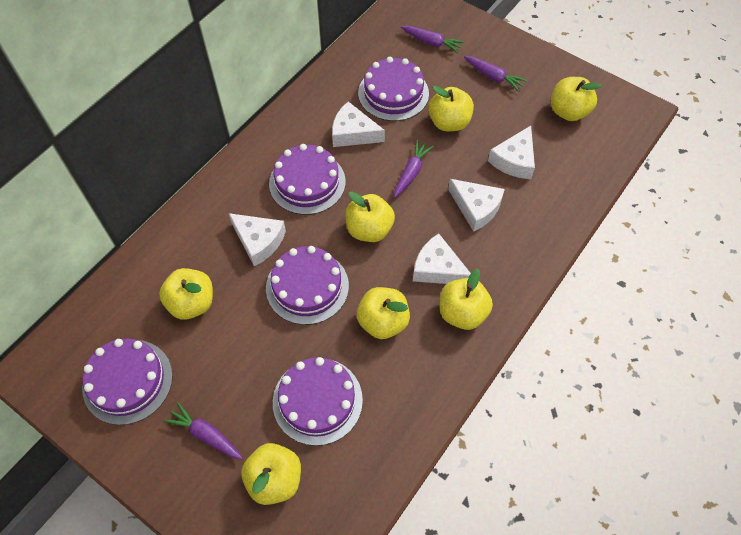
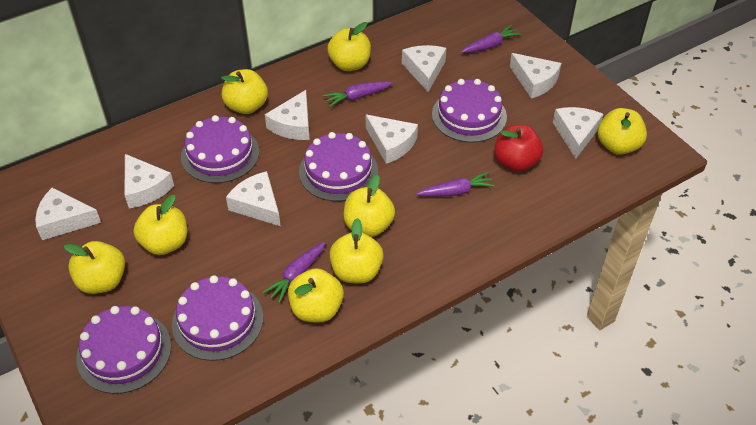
red apple: 0 -> 1
white cheese: 5 -> 8
yellow apple: 7 -> 8

